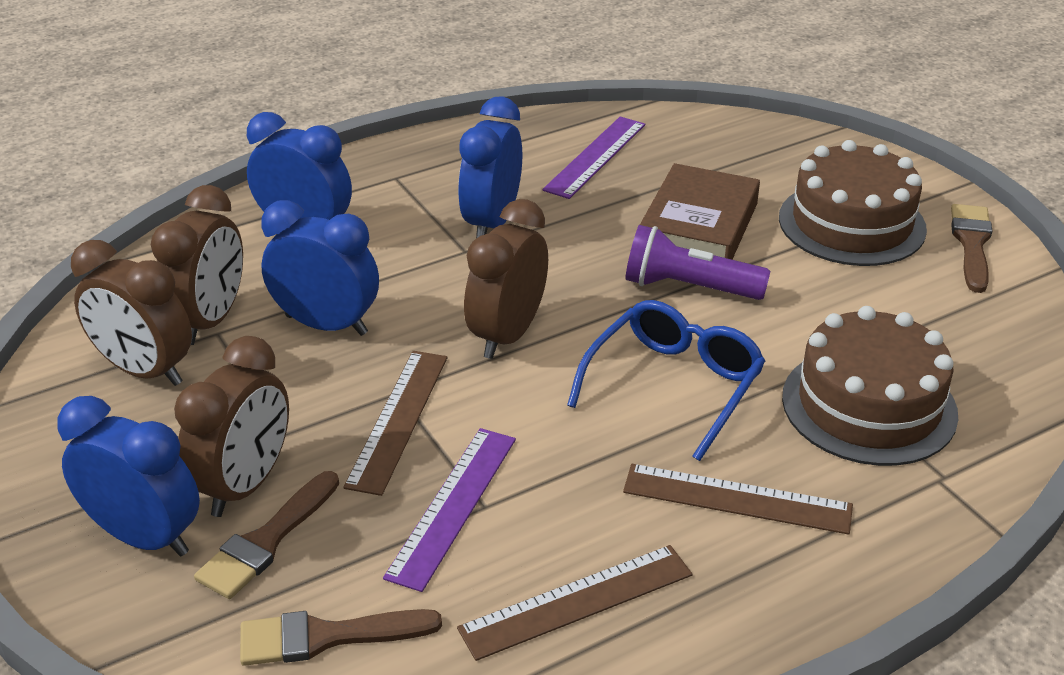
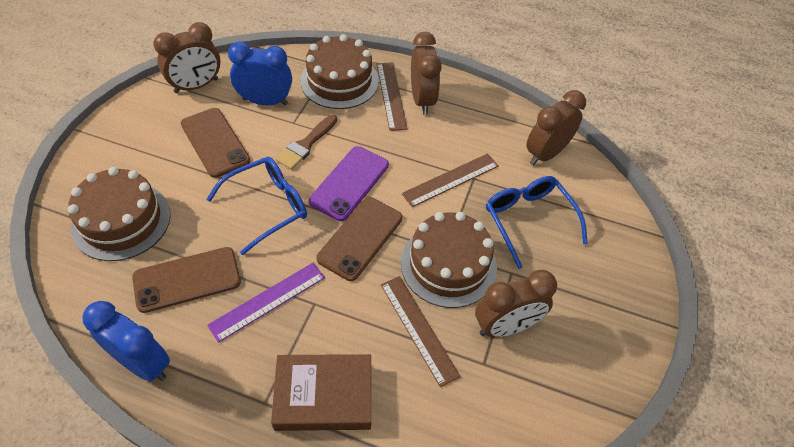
blue clock: 4 -> 2
blue glasses: 1 -> 2
brown brush: 3 -> 1
brown cake: 2 -> 3
brown phone: 0 -> 3
purple flashlight: 1 -> 0
purple phone: 0 -> 1
purple ruler: 2 -> 1

